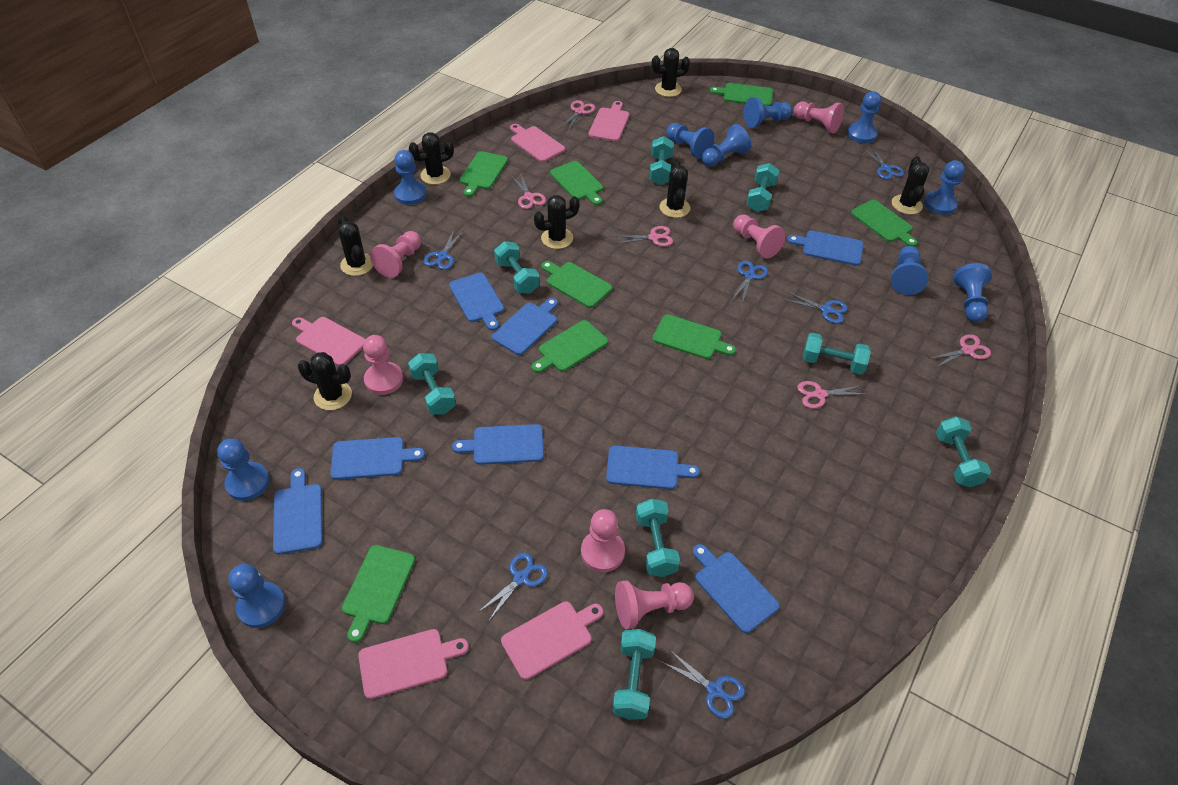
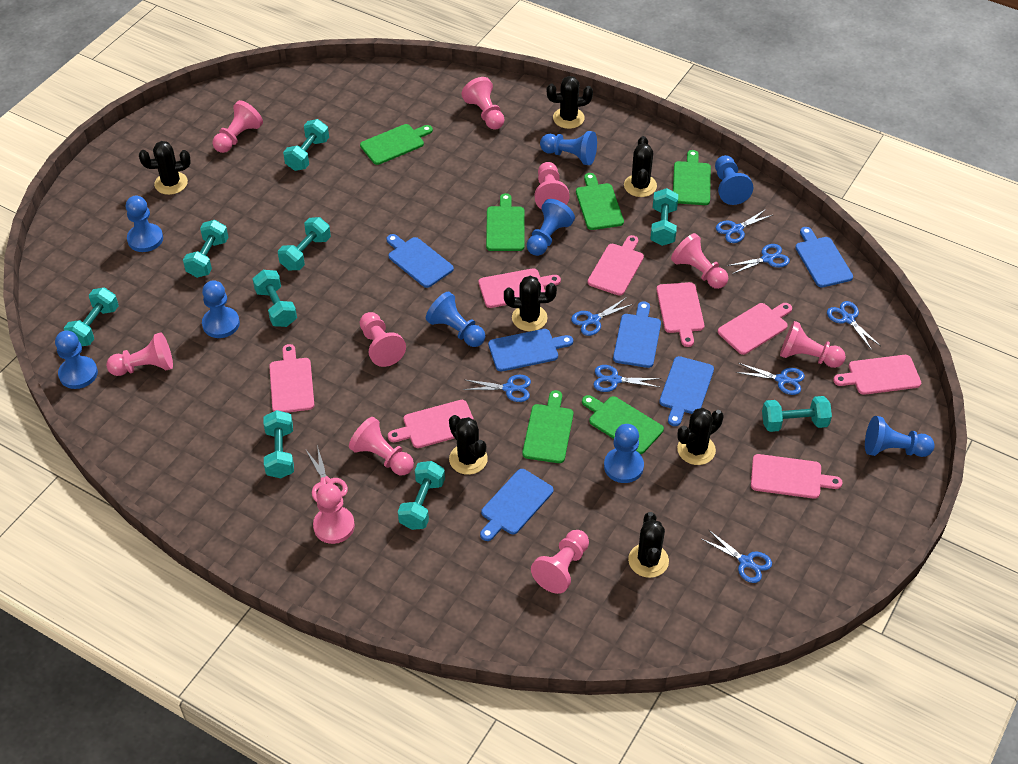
blue cutting board: 8 -> 6
blue pawn: 10 -> 9
blue scissors: 6 -> 8
green cutting board: 8 -> 6
pink cutting board: 5 -> 8
pink pawn: 6 -> 10
pink scissors: 5 -> 1
turquoise dumbbell: 8 -> 9

